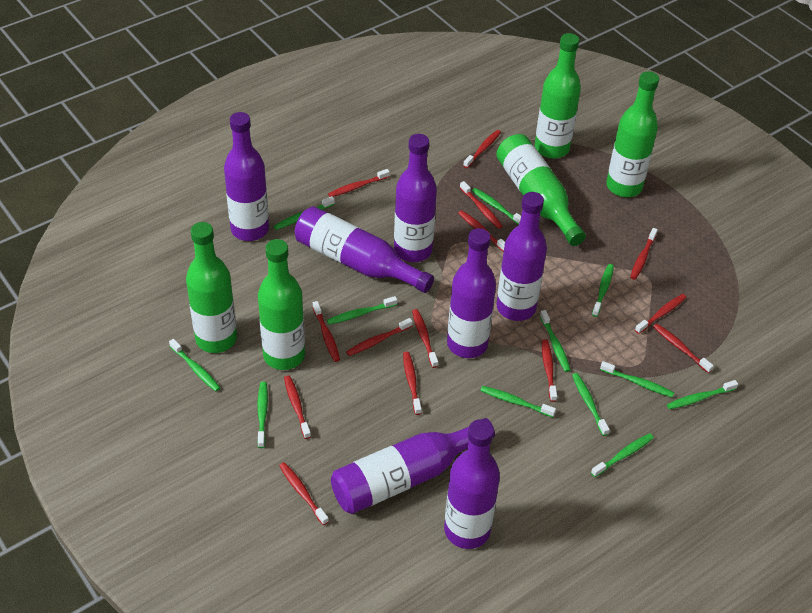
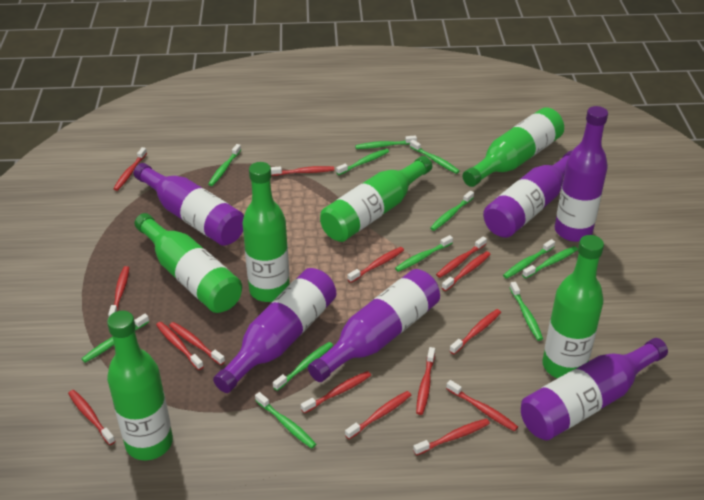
green bottle: 5 -> 6
purple bottle: 7 -> 6
red toothbrush: 14 -> 15

